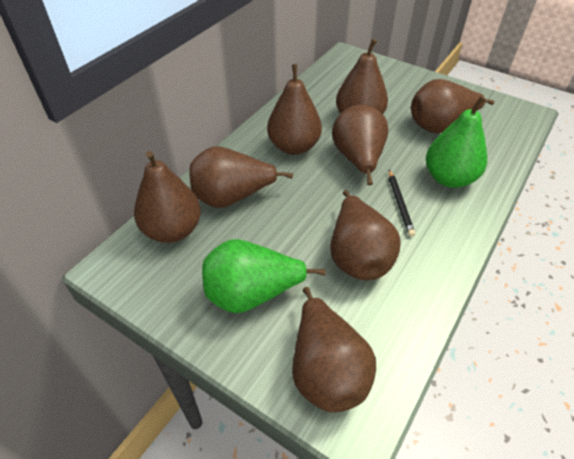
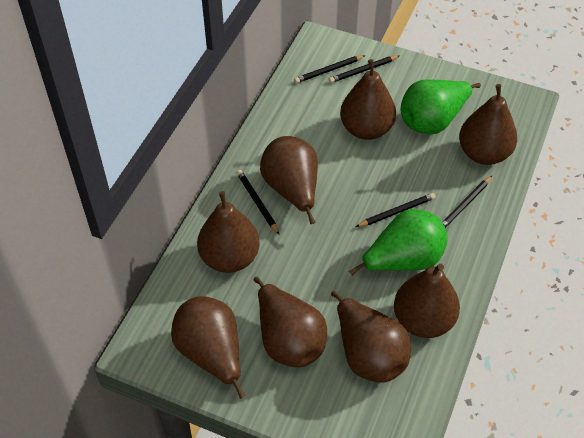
black pencil: 1 -> 5

